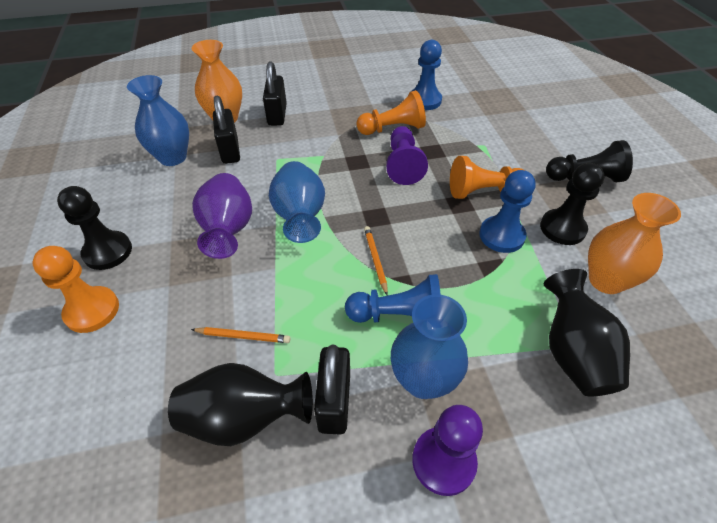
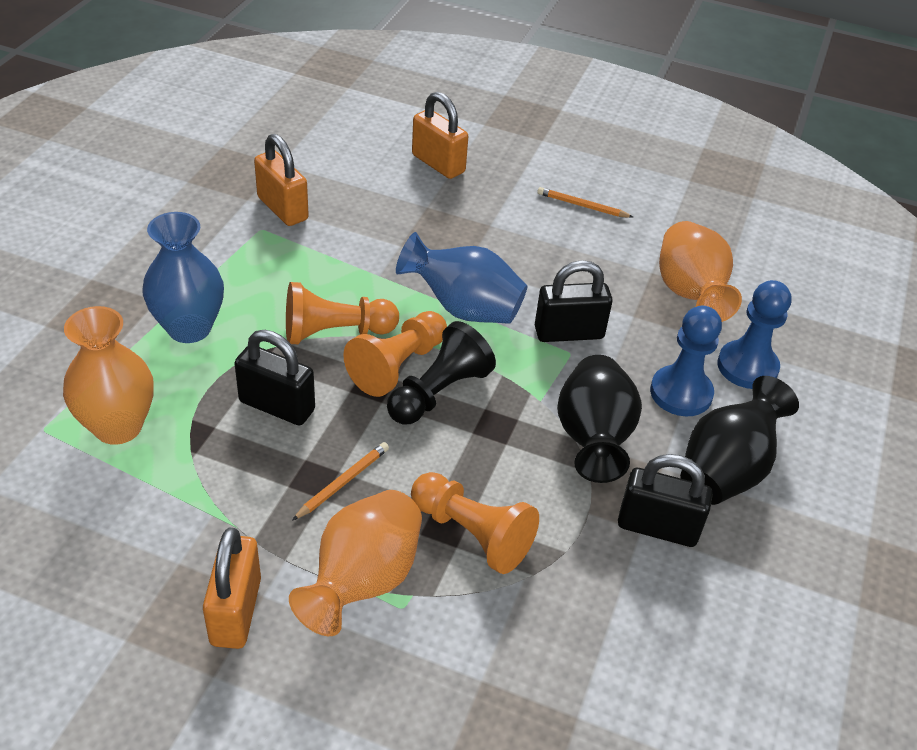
black pawn: 3 -> 1
blue pawn: 3 -> 2
blue vase: 3 -> 2
orange padlock: 0 -> 3
orange vase: 2 -> 3
purple pawn: 2 -> 0
purple vase: 1 -> 0

